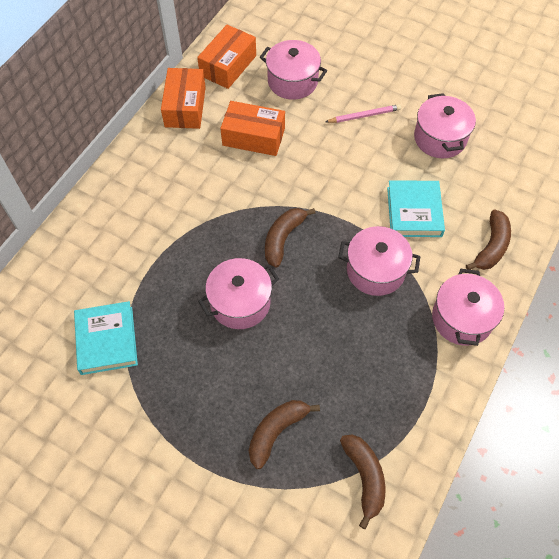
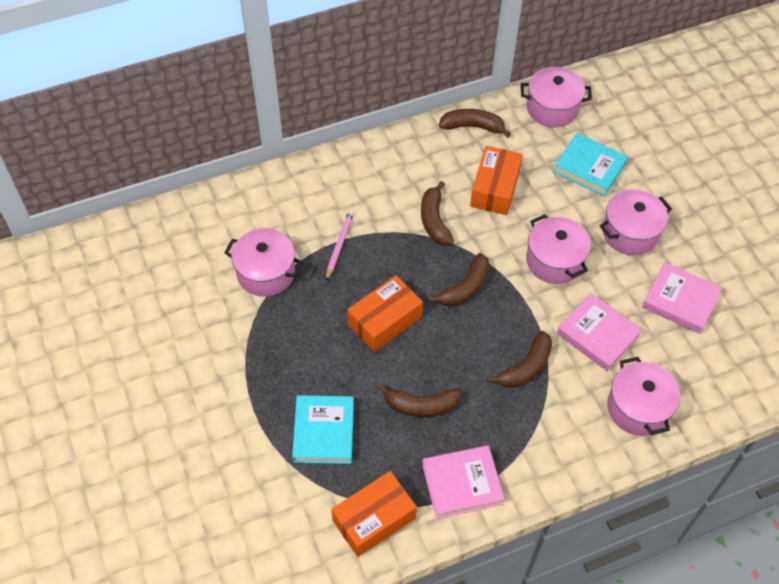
brown banana: 4 -> 5
pink book: 0 -> 3

